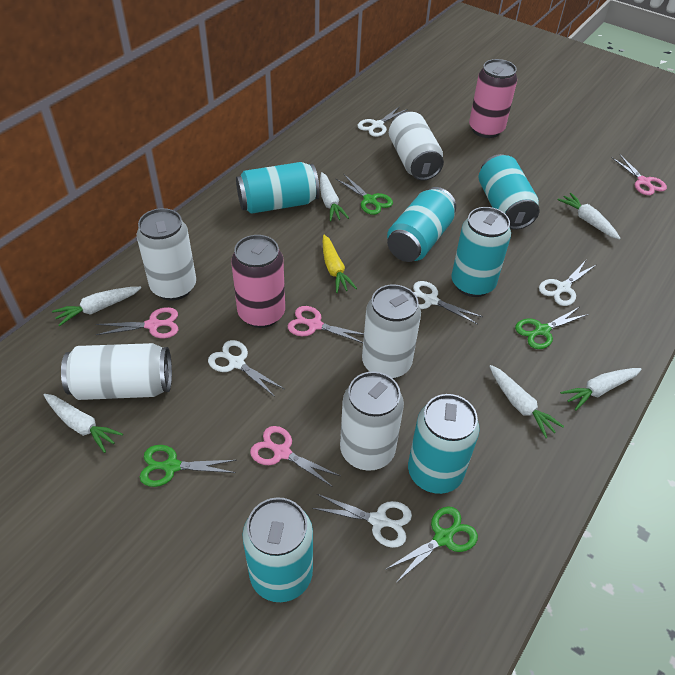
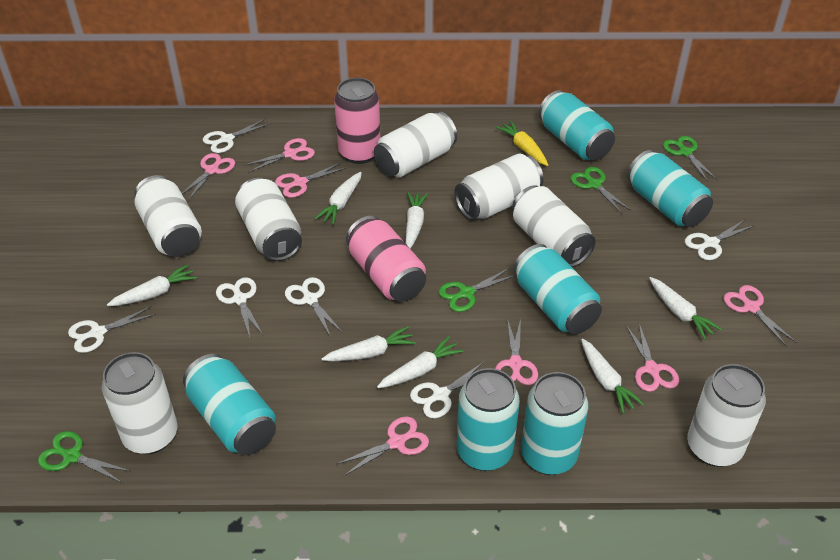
pink scissors: 4 -> 7
white can: 5 -> 7
white carrot: 6 -> 7
white scissors: 5 -> 6

